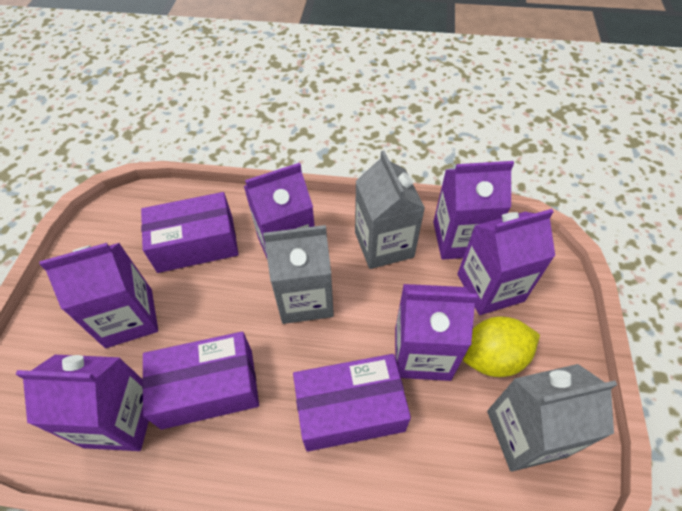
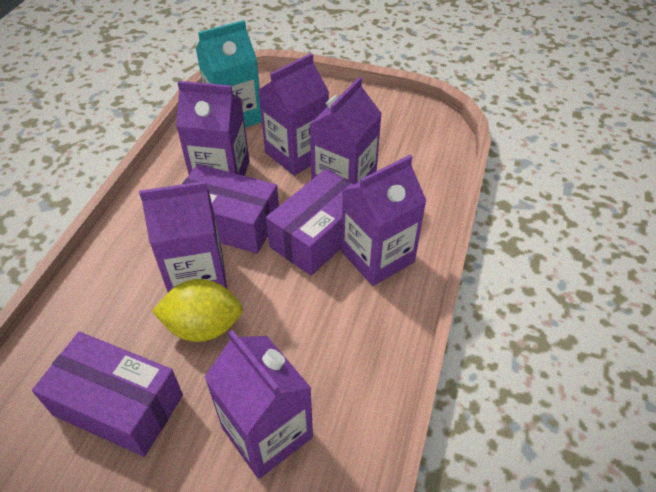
grey carton: 3 -> 0
turquoise carton: 0 -> 1

